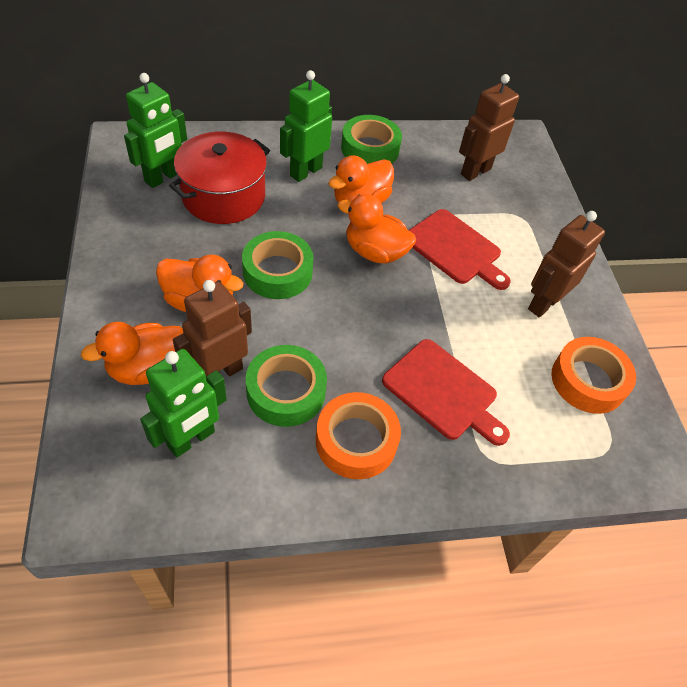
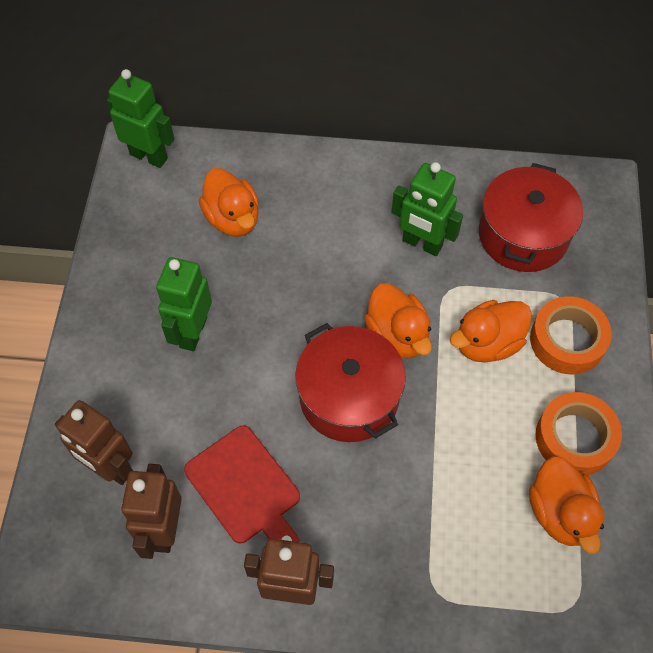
green tape: 3 -> 0
red cutting board: 2 -> 1
red pot: 1 -> 2

